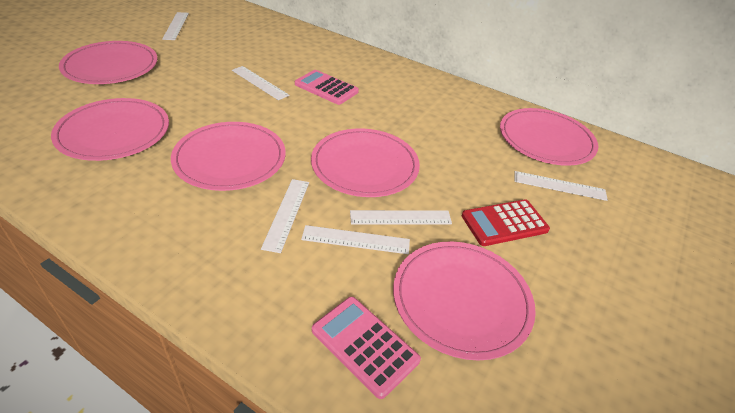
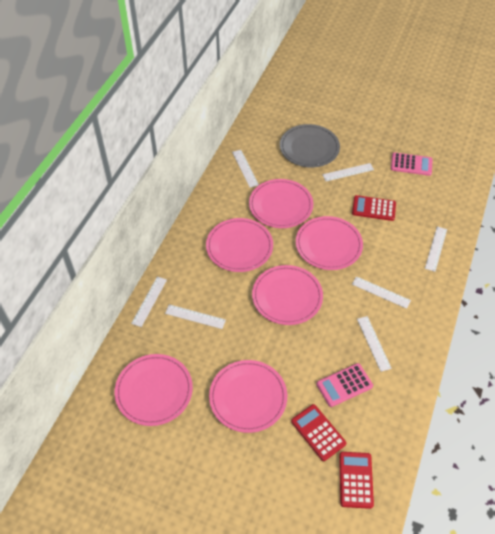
grey plate: 0 -> 1
red calculator: 1 -> 3
white ruler: 6 -> 7

